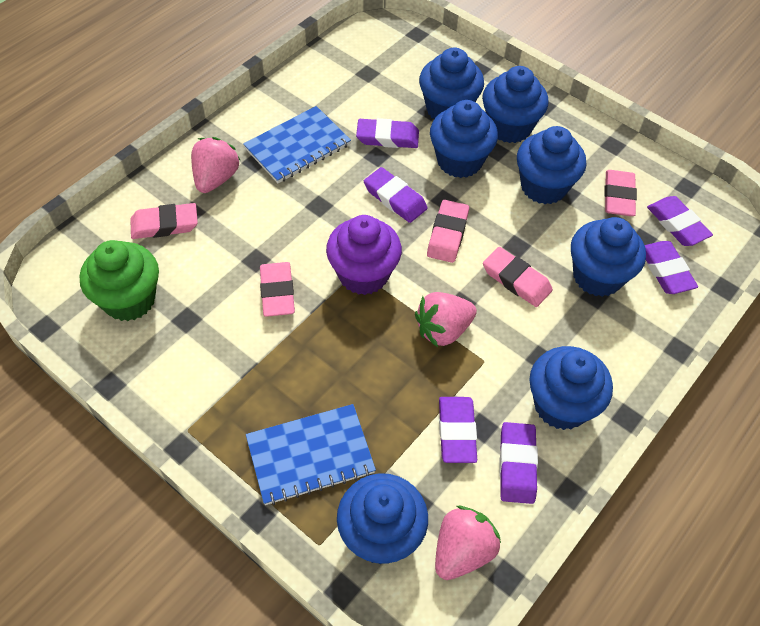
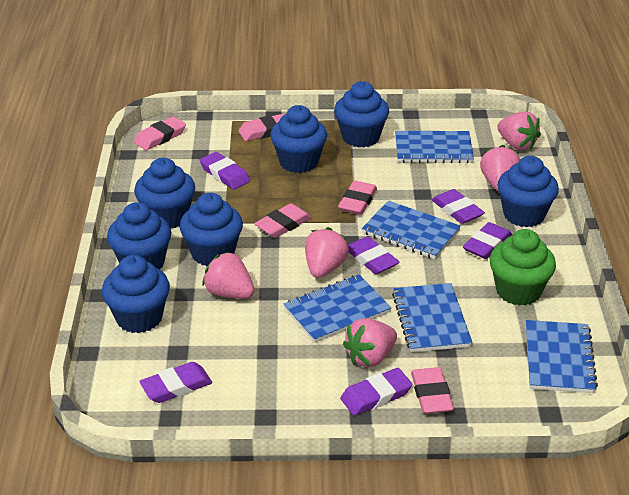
blue notebook: 2 -> 5
pink strawberry: 3 -> 5
purple cupcake: 1 -> 0

